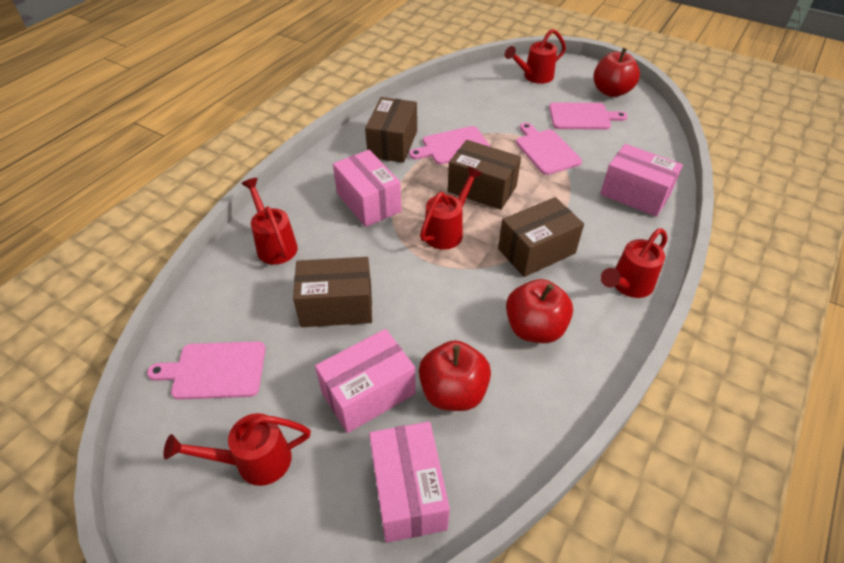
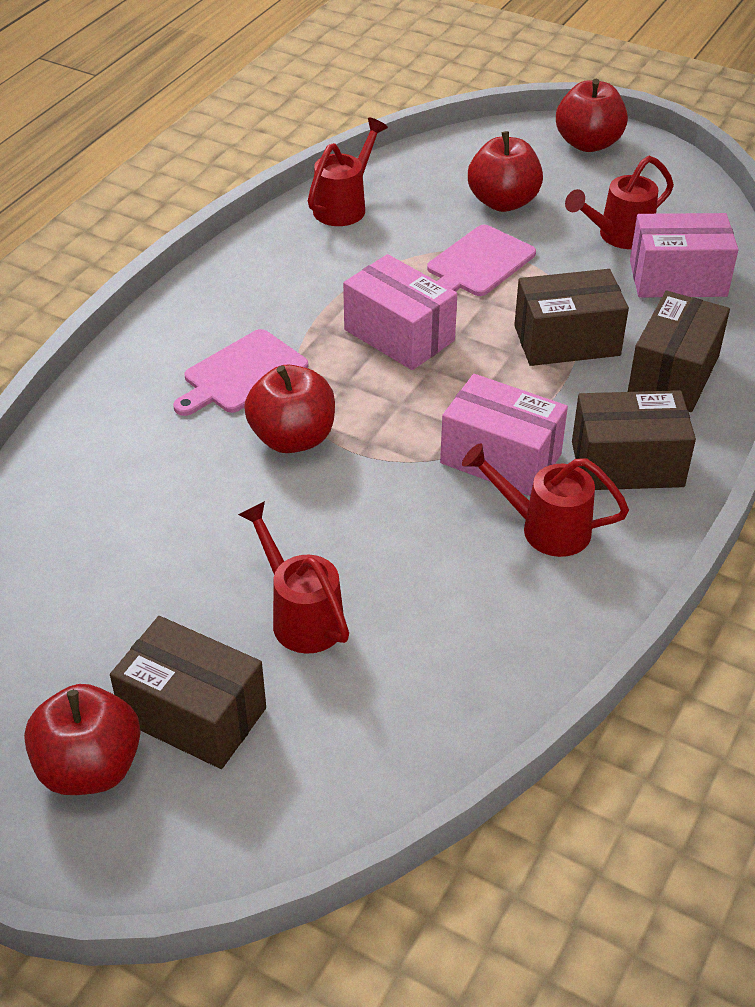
pink box: 4 -> 3
pink cutting board: 4 -> 2
red apple: 3 -> 4
red watering can: 5 -> 4

